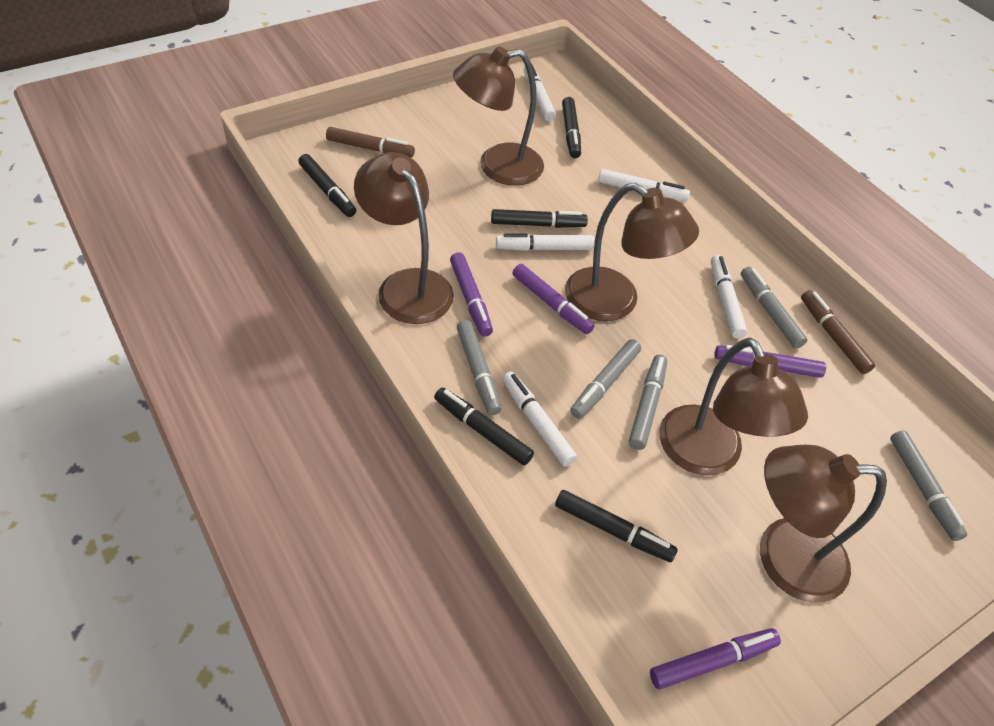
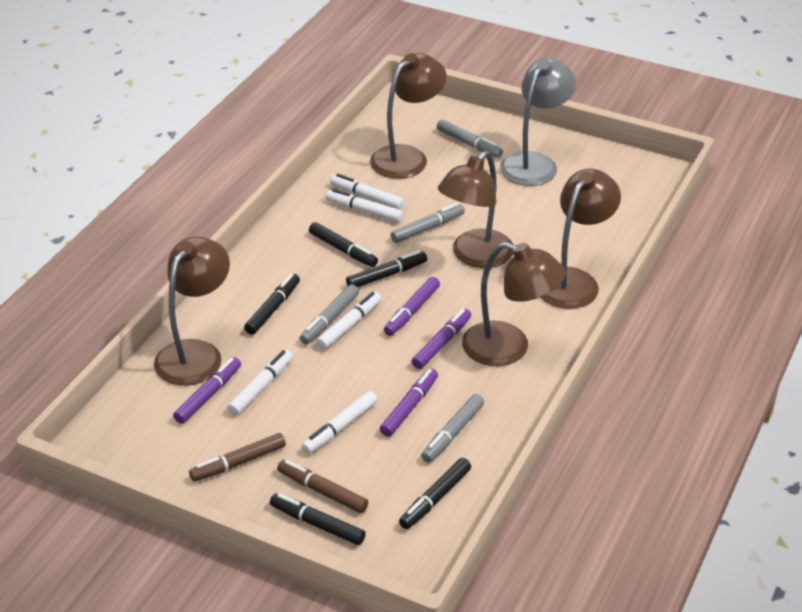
grey lamp: 0 -> 1
grey marker: 5 -> 4

